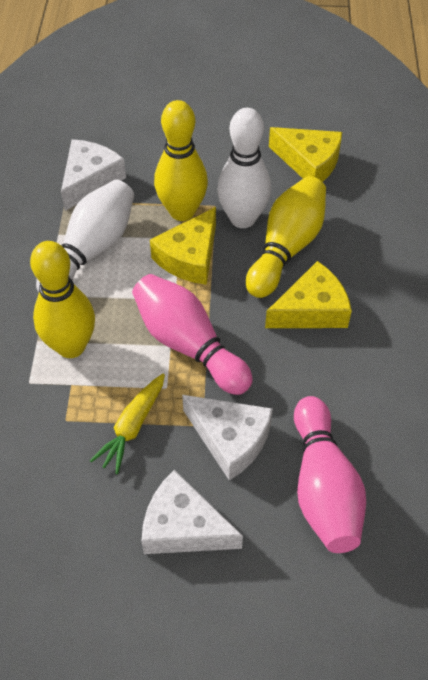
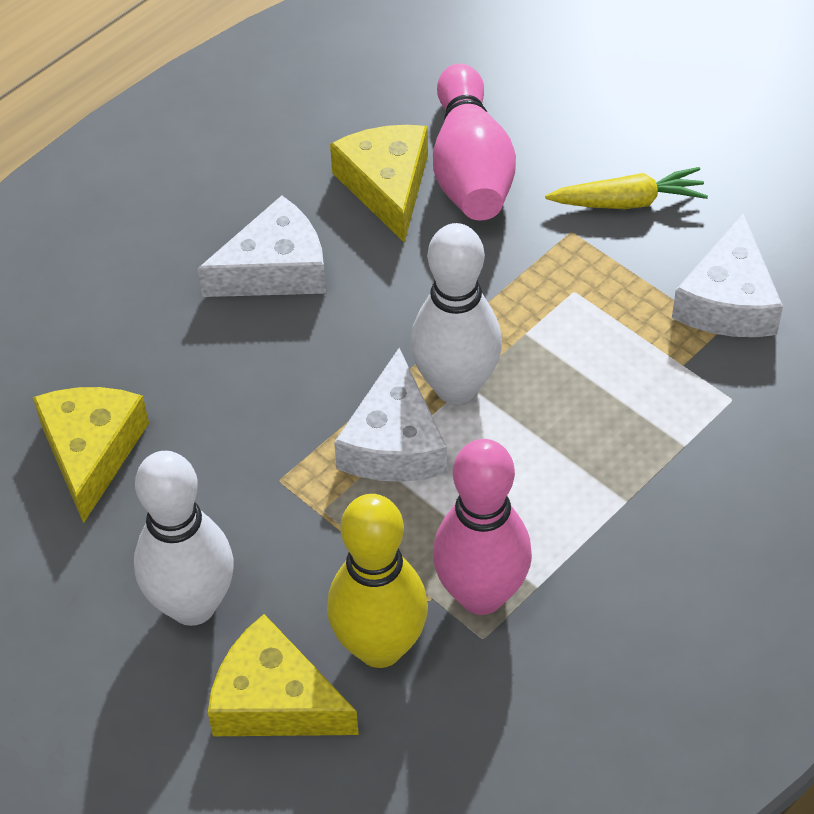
yellow bowling pin: 3 -> 1

